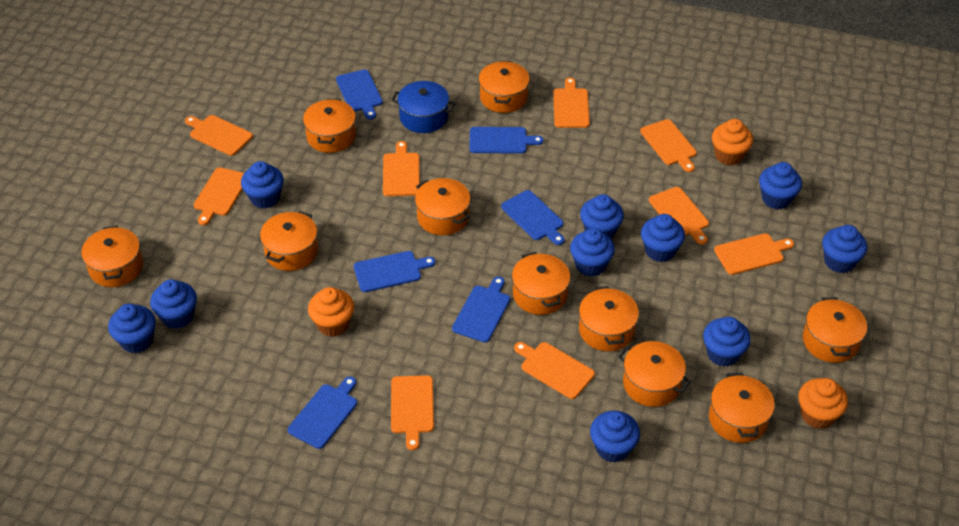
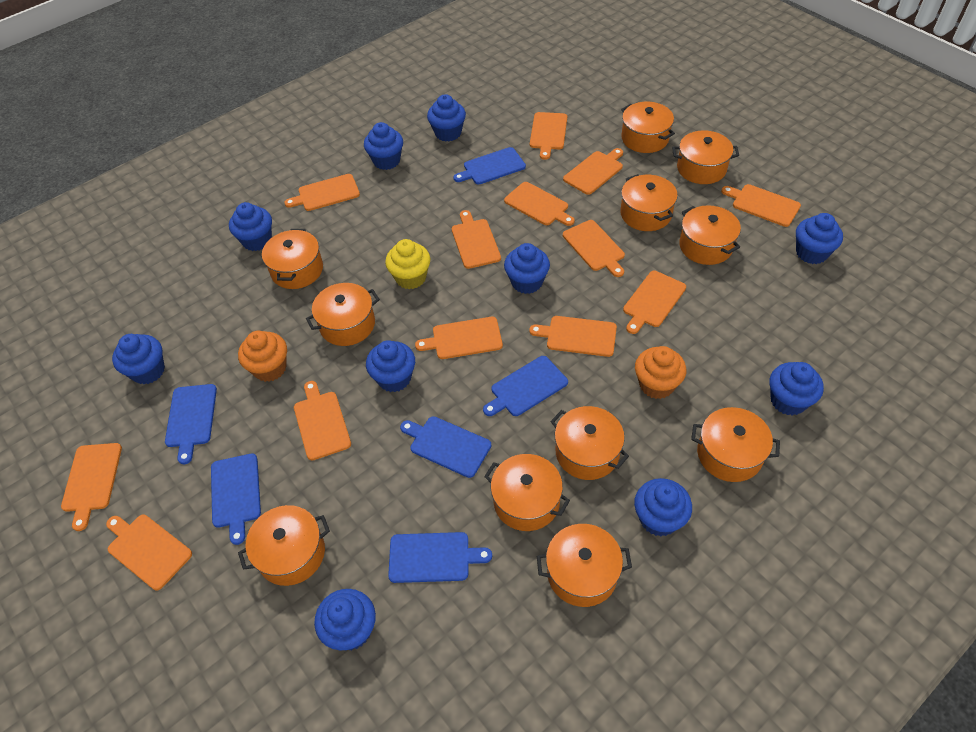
blue pot: 1 -> 0
orange cupcake: 3 -> 2
orange cutting board: 9 -> 13
orange pot: 10 -> 11
yellow cupcake: 0 -> 1

